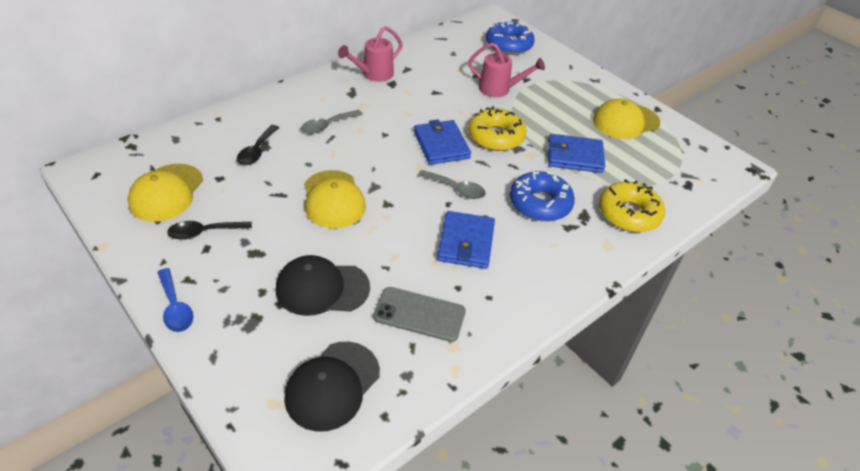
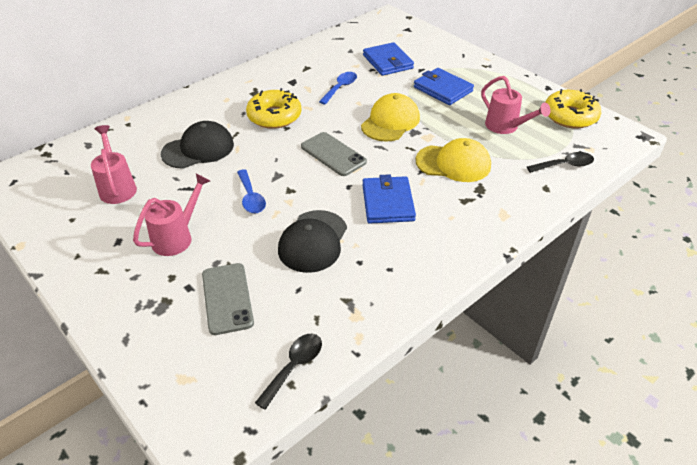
blue donut: 2 -> 0
blue spoon: 1 -> 2
grey phone: 1 -> 2
grey spoon: 2 -> 0
pink watering can: 2 -> 3
yellow cap: 3 -> 2

